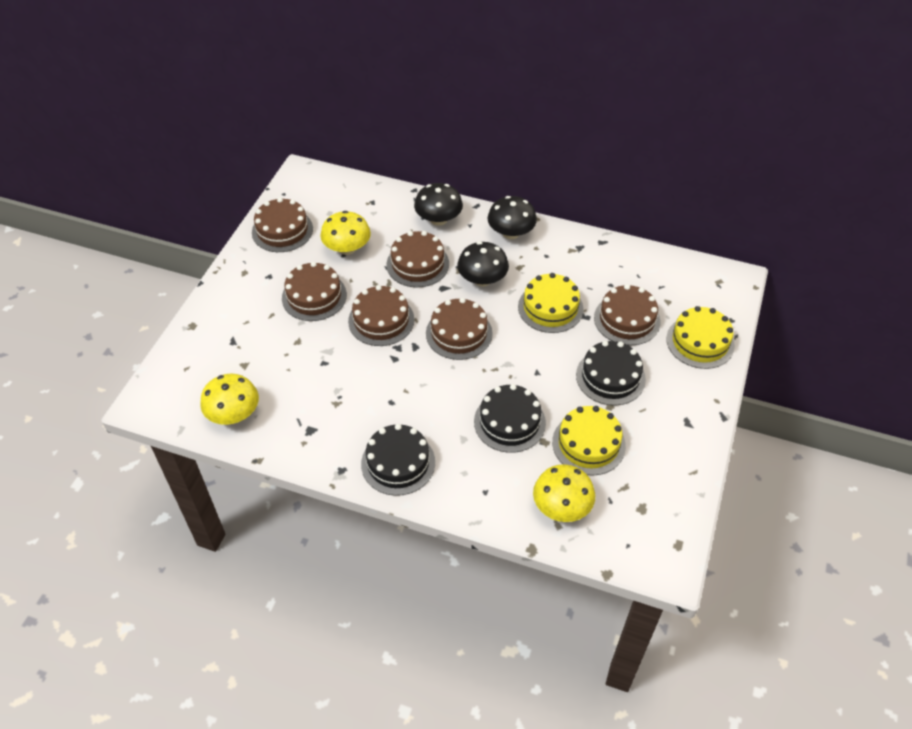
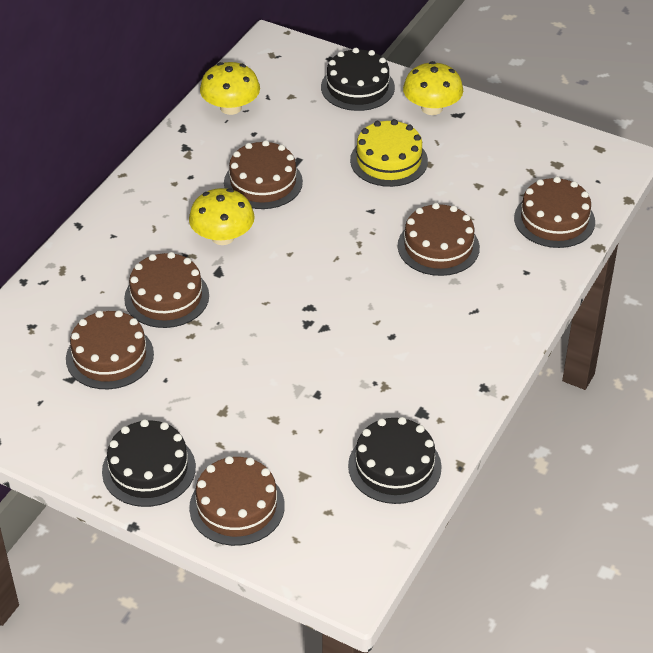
black mushroom: 3 -> 0
yellow cake: 3 -> 1

